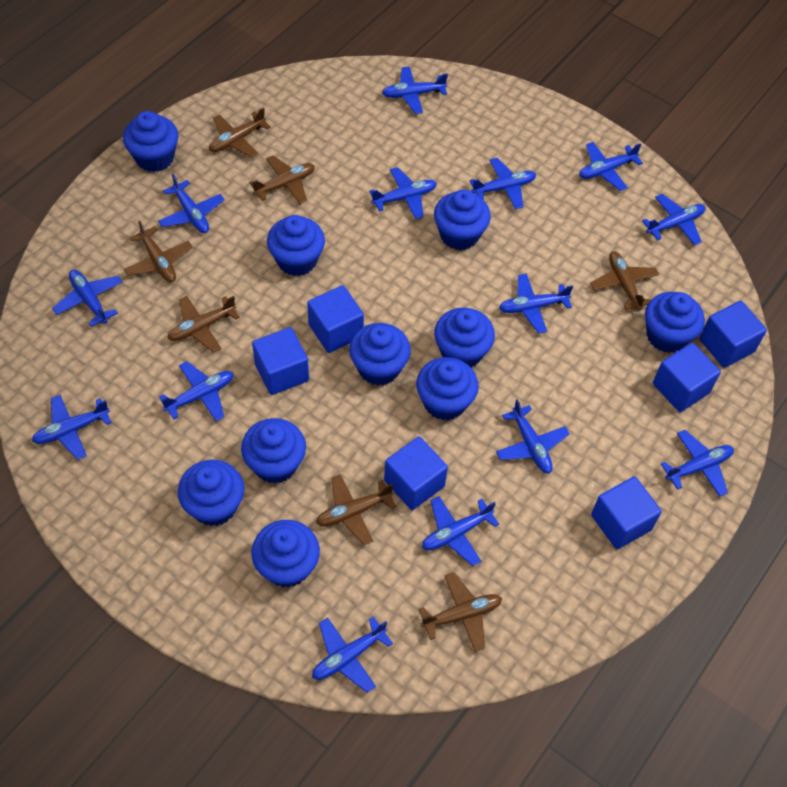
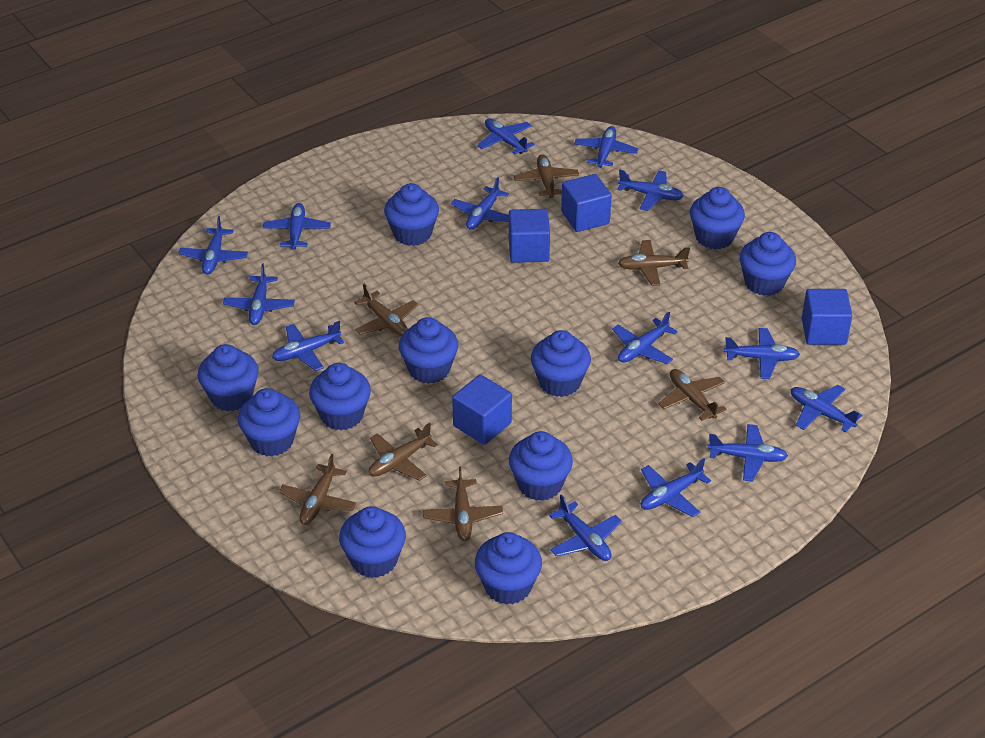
blue cube: 6 -> 4
blue cupcake: 10 -> 11

